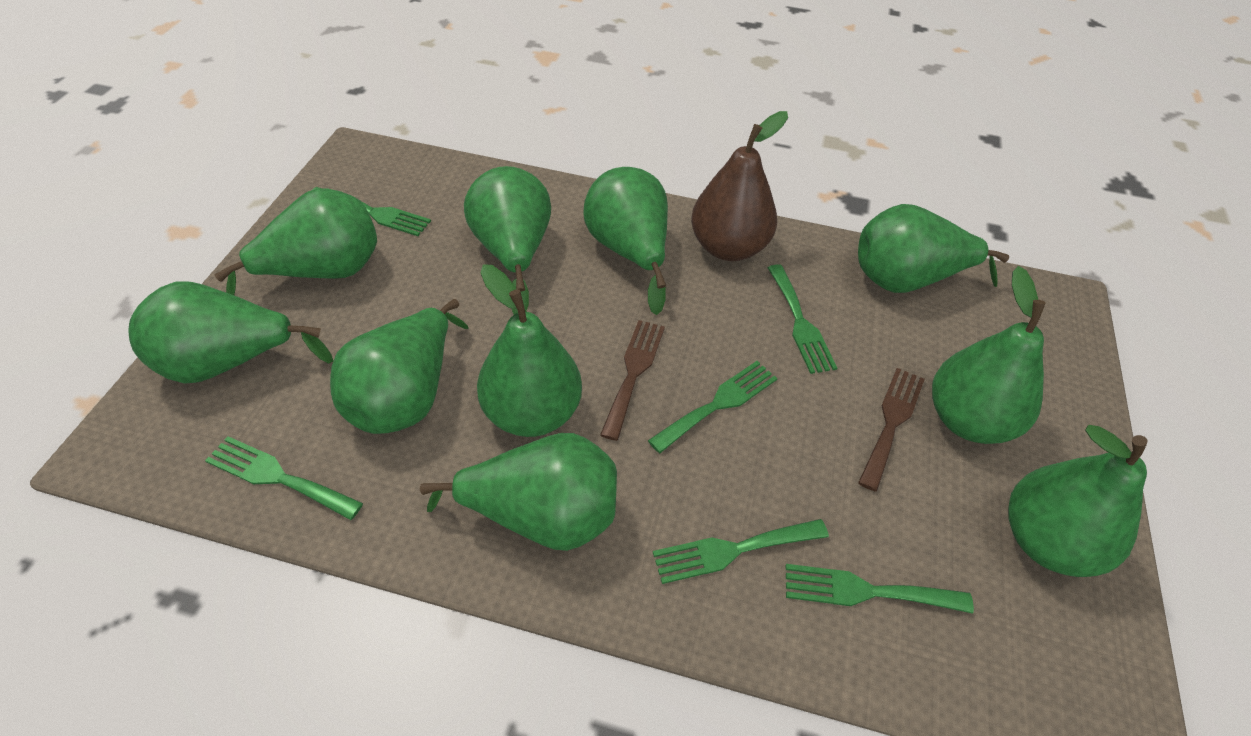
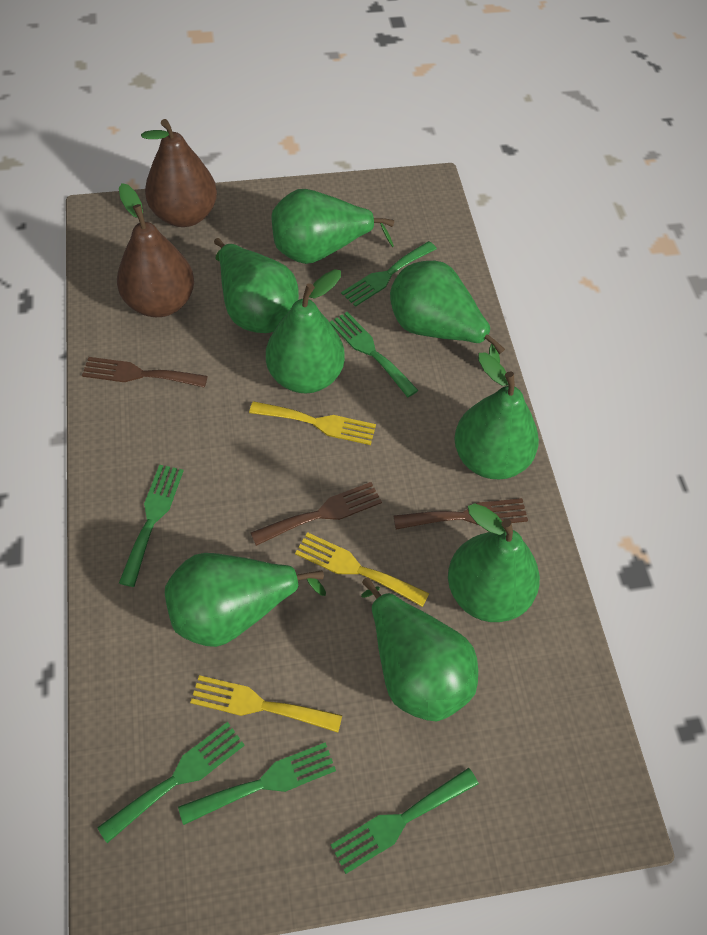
brown fork: 2 -> 3
brown pear: 1 -> 2
green pear: 10 -> 8
yellow fork: 0 -> 3

